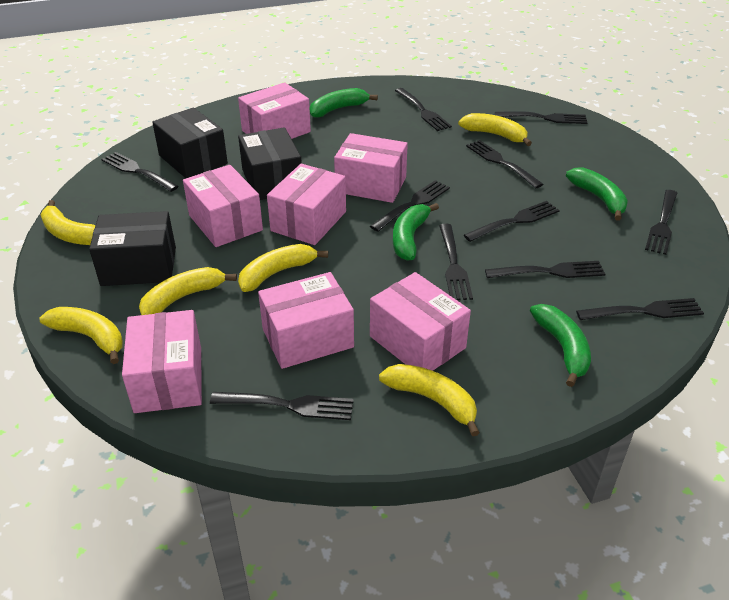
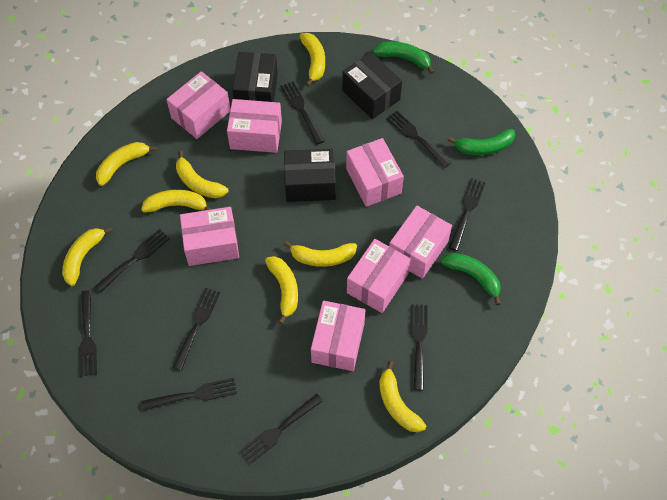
black fork: 11 -> 9
green banana: 4 -> 3
yellow banana: 6 -> 8

